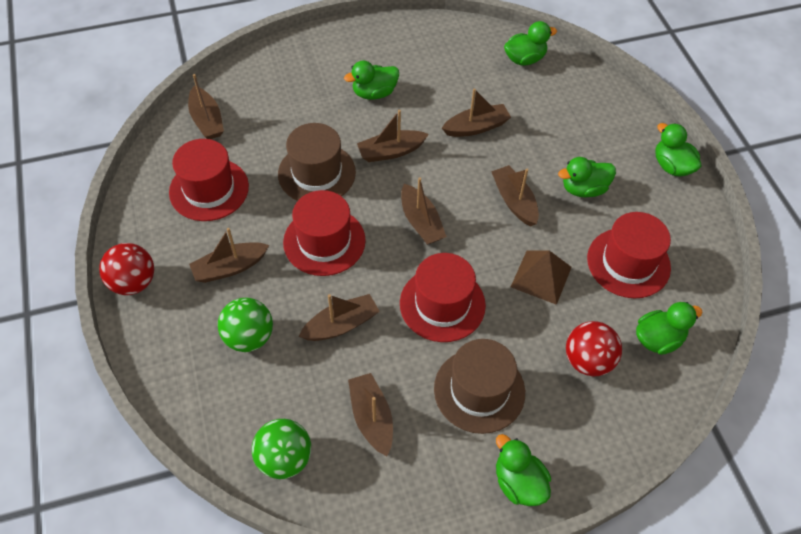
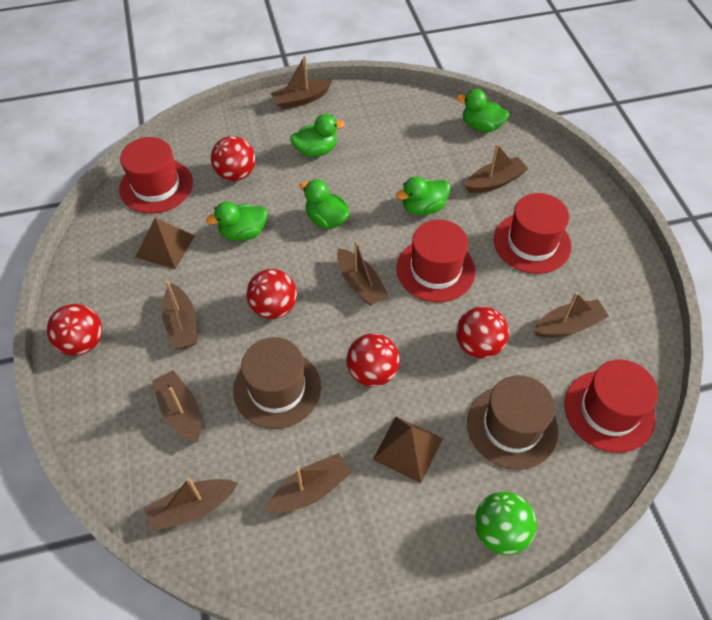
brown pyramid: 1 -> 2
green ball: 2 -> 1
green duck: 6 -> 5
red ball: 2 -> 5

